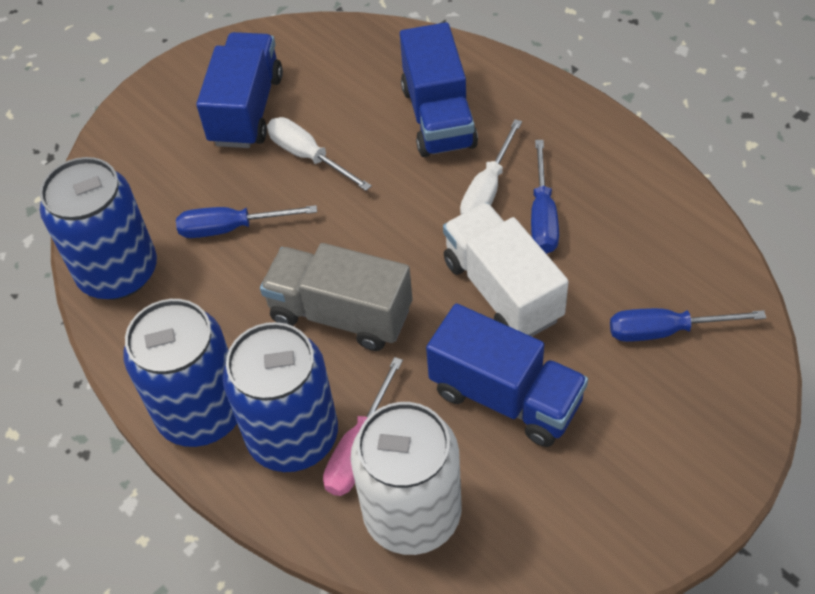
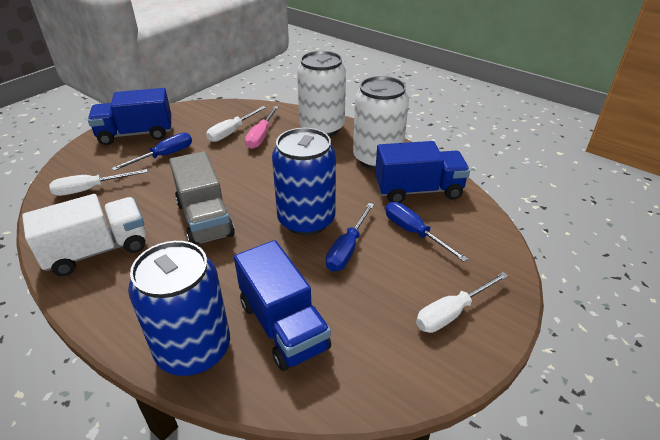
blue can: 3 -> 2
white can: 1 -> 2
white screwdriver: 2 -> 3

